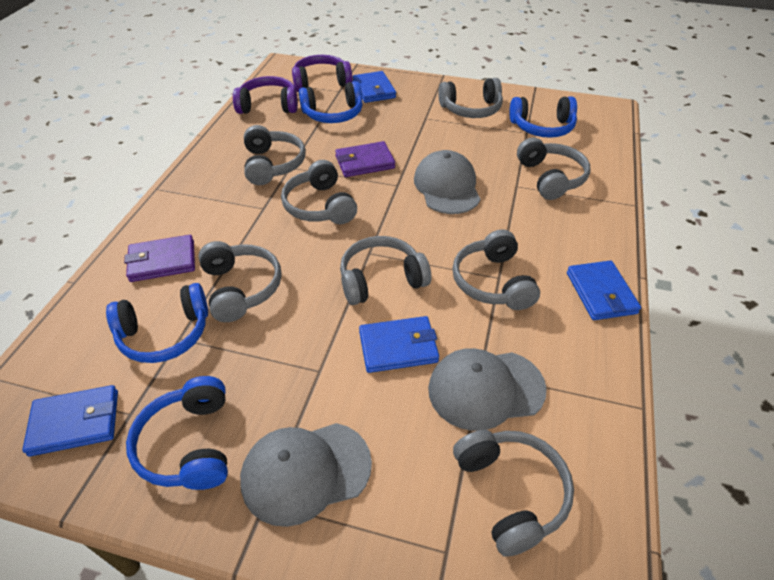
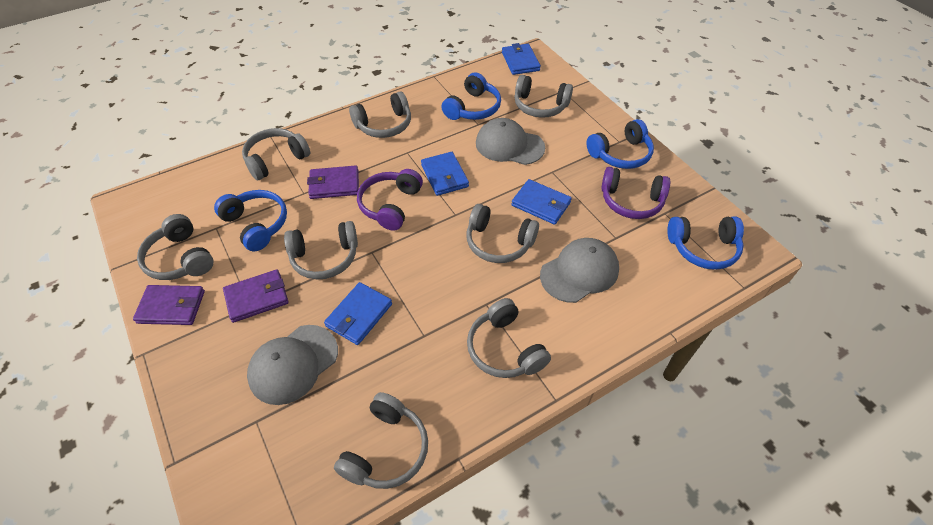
purple wallet: 2 -> 3

